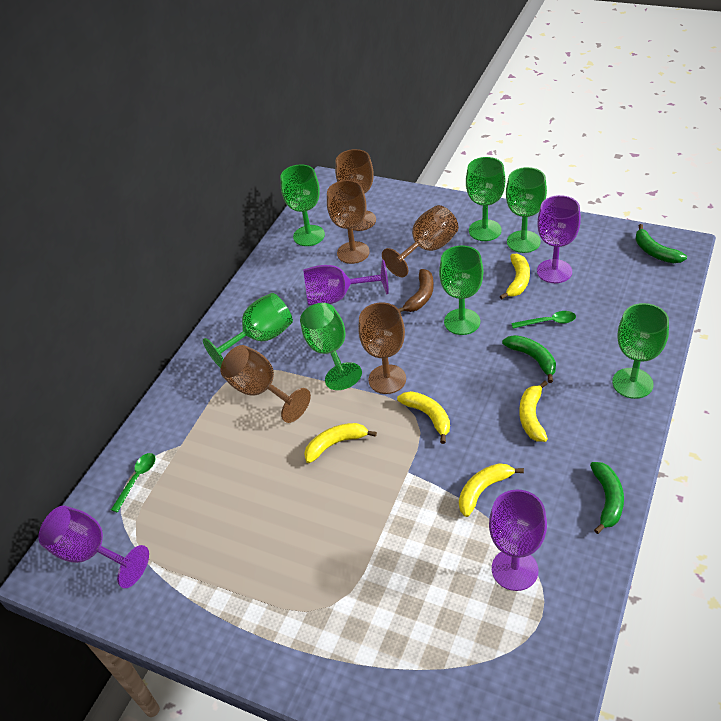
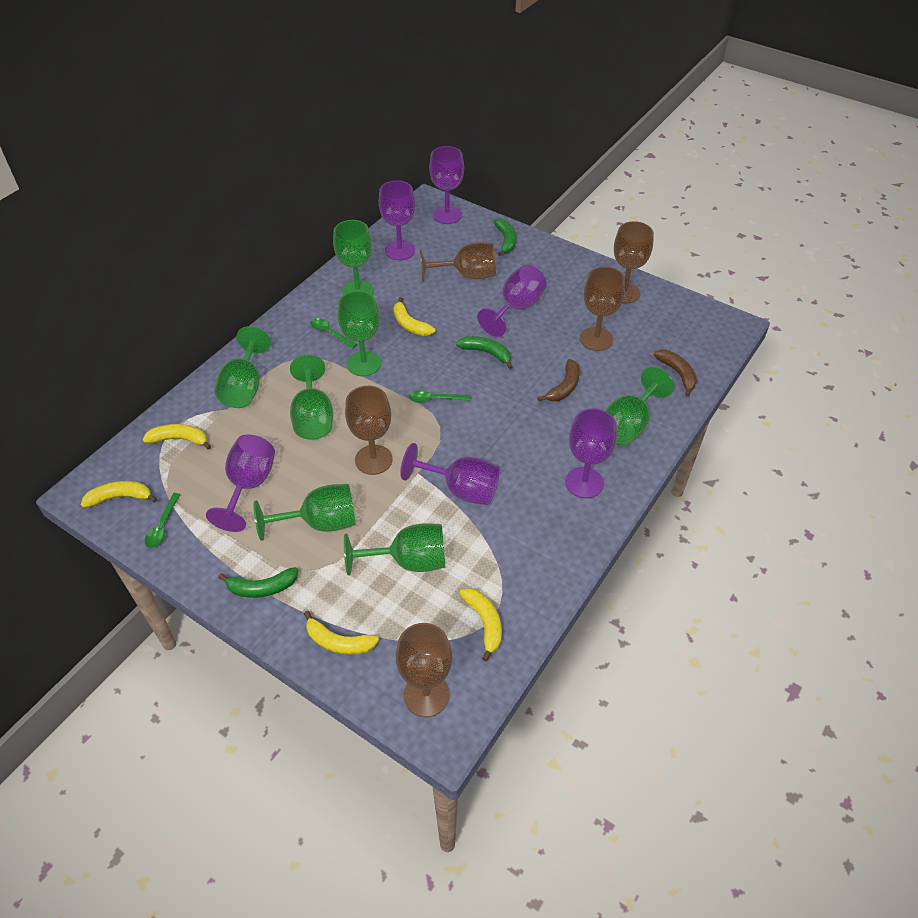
brown banana: 1 -> 2
green spoon: 2 -> 3
purple goblet: 4 -> 6

